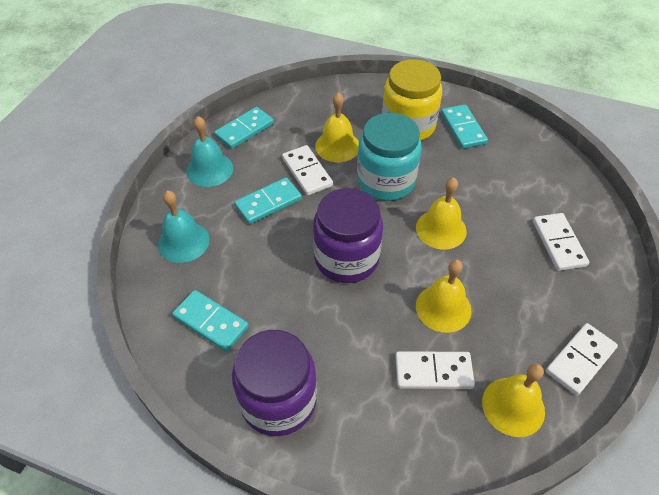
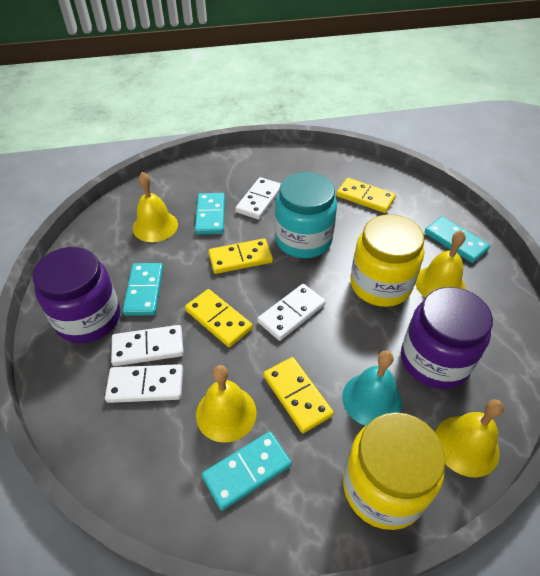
turquoise bell: 2 -> 1
yellow domino: 0 -> 4
yellow jar: 1 -> 2

